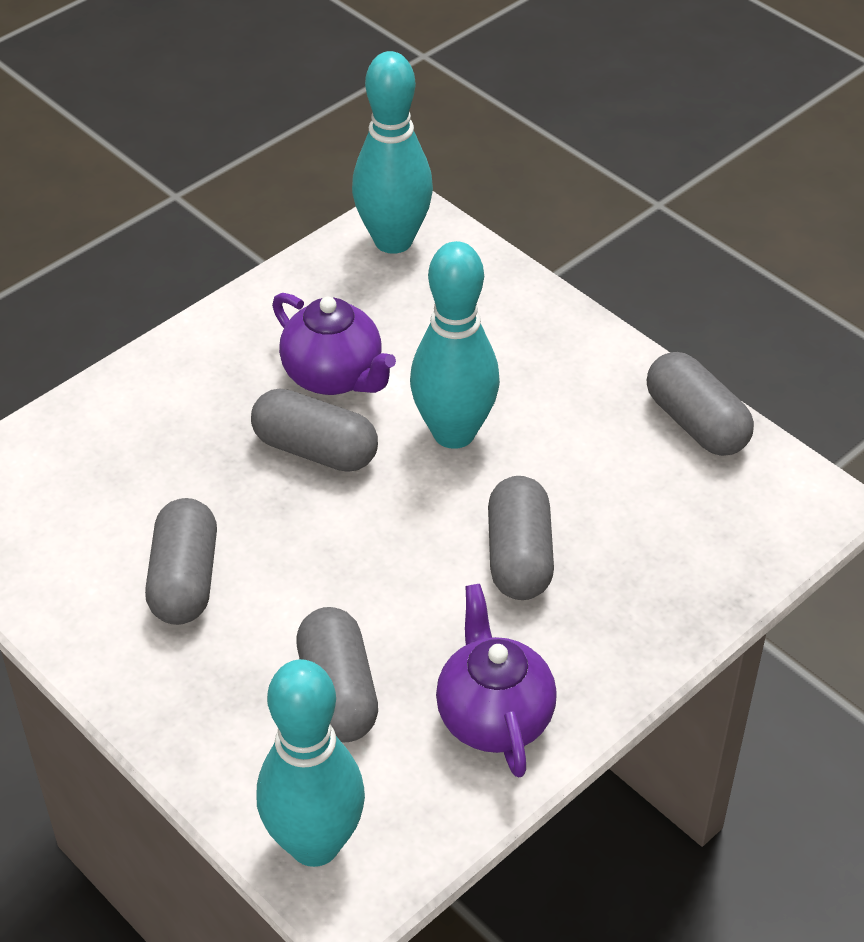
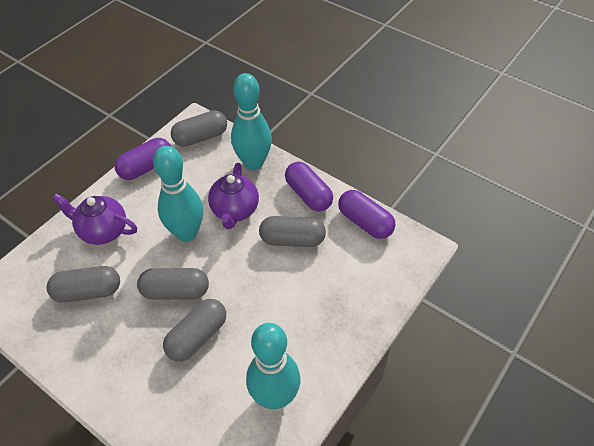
purple capsule: 0 -> 3

